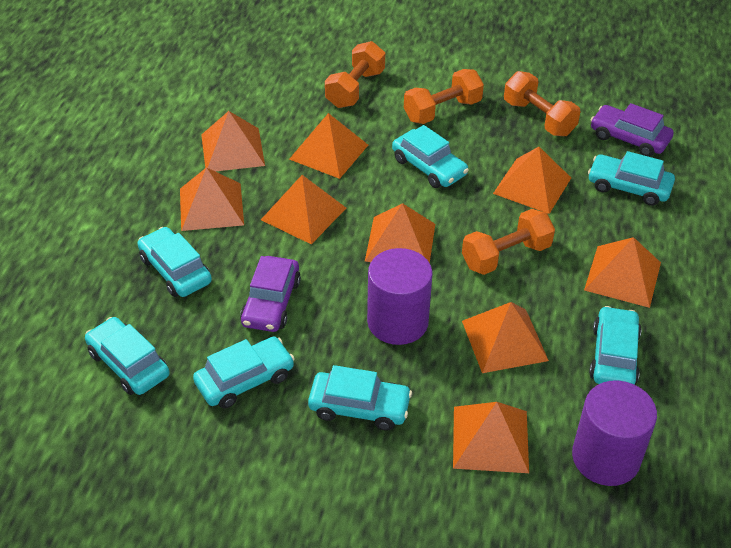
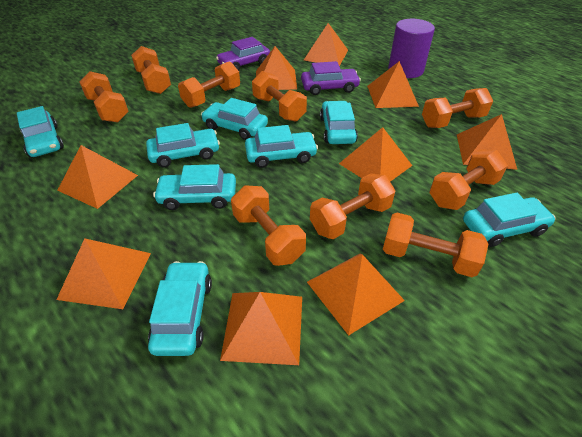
orange dumbbell: 4 -> 9
purple cylinder: 2 -> 1
turquoise car: 7 -> 8

